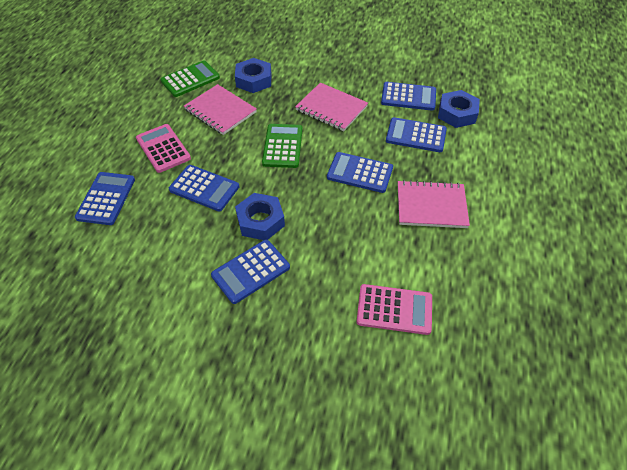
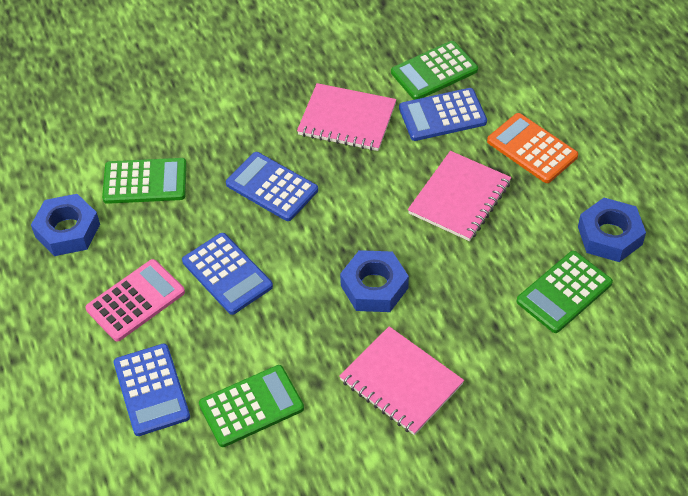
blue calculator: 6 -> 4
green calculator: 2 -> 4
orange calculator: 0 -> 1
pink calculator: 2 -> 1

